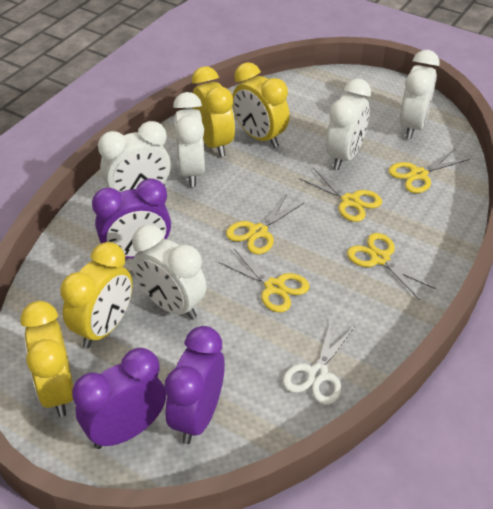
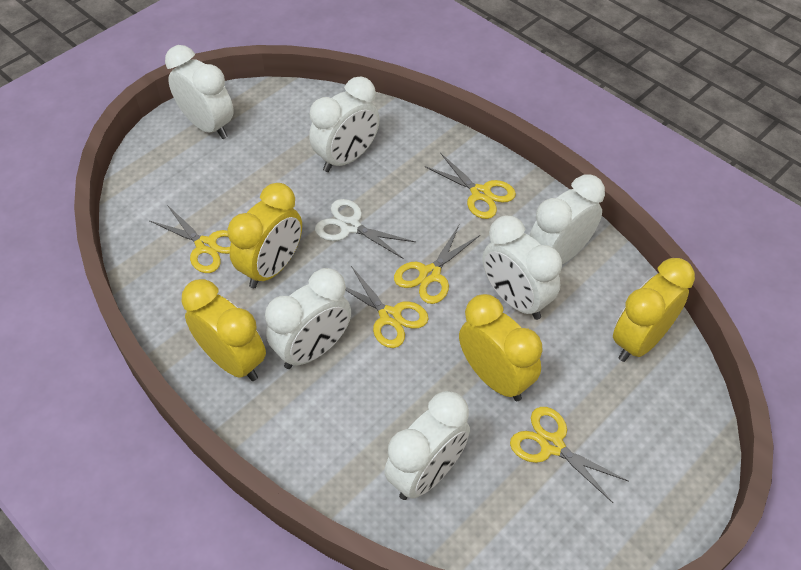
purple clock: 3 -> 0
white clock: 5 -> 6

